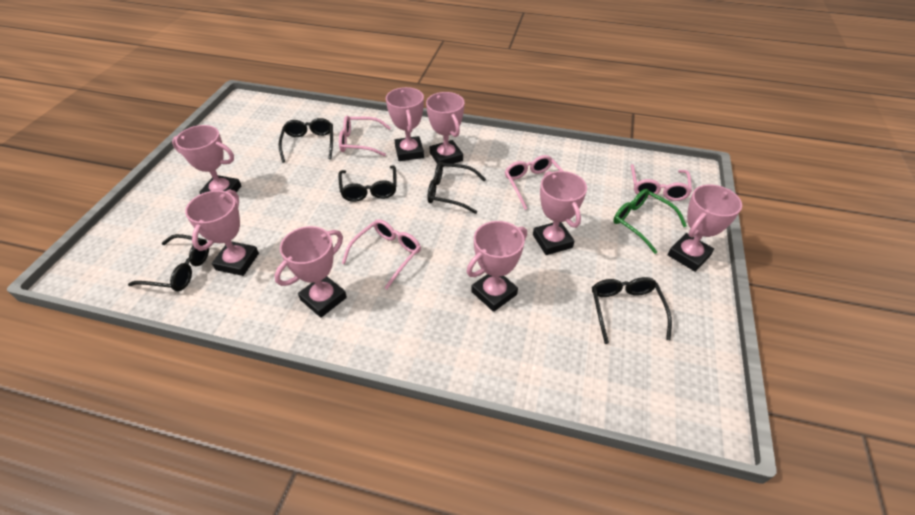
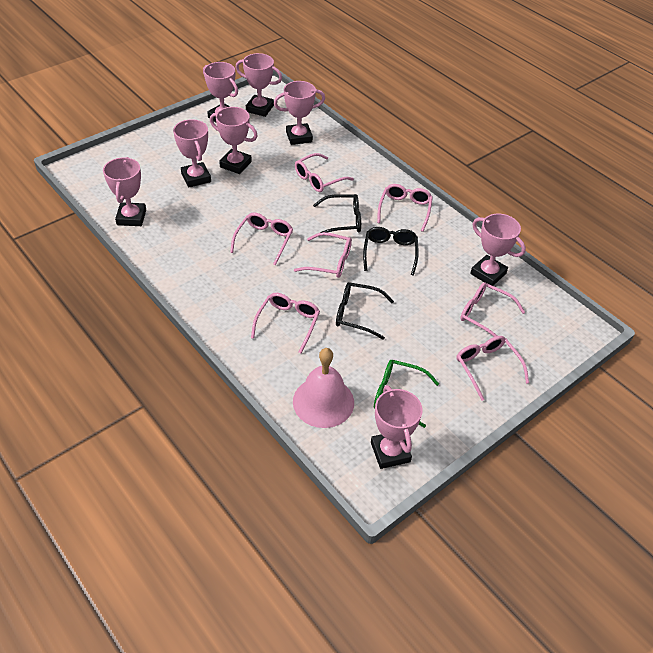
black glasses: 5 -> 3
pink bell: 0 -> 1
pink glasses: 4 -> 7

